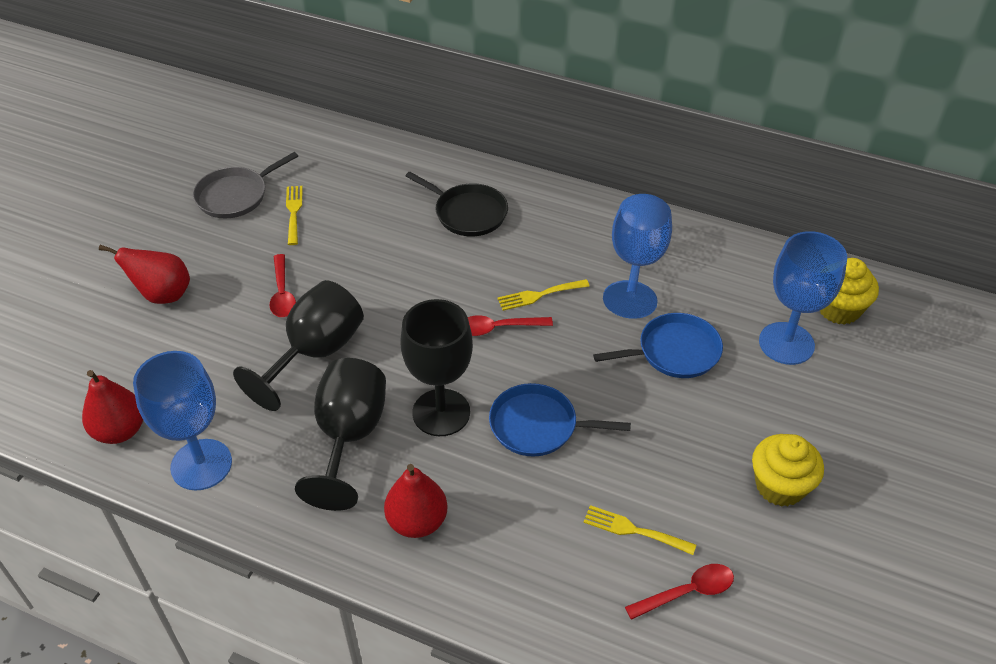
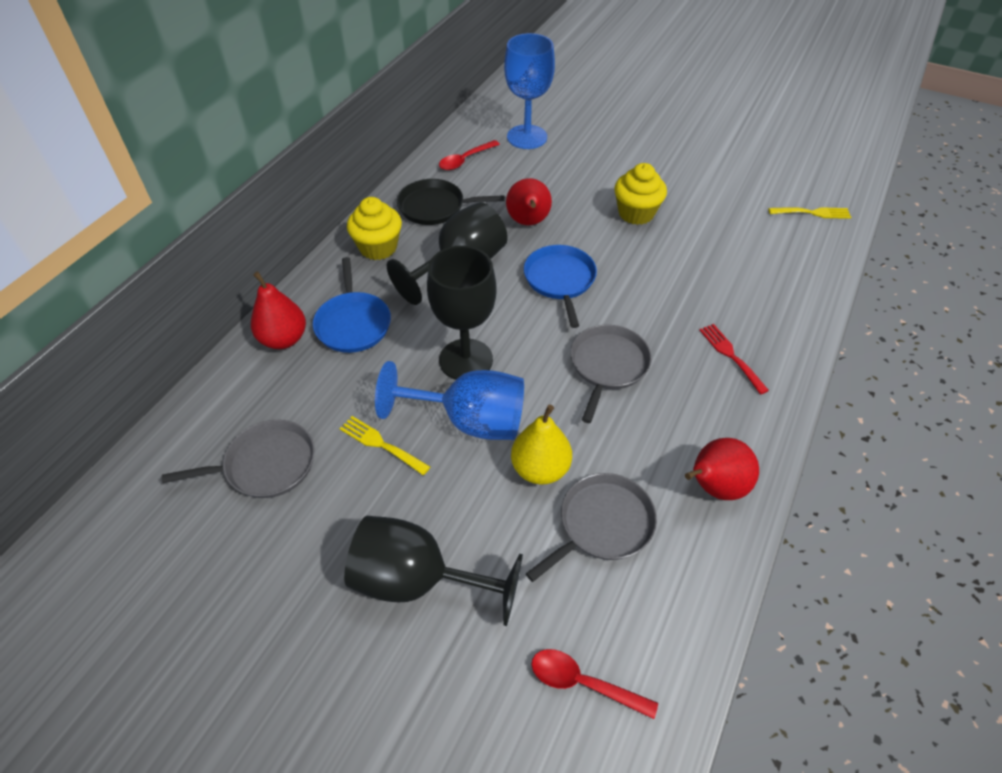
blue goblet: 3 -> 2
grey pan: 1 -> 3
red fork: 0 -> 1
red spoon: 3 -> 2
yellow fork: 3 -> 2
yellow pear: 0 -> 1

